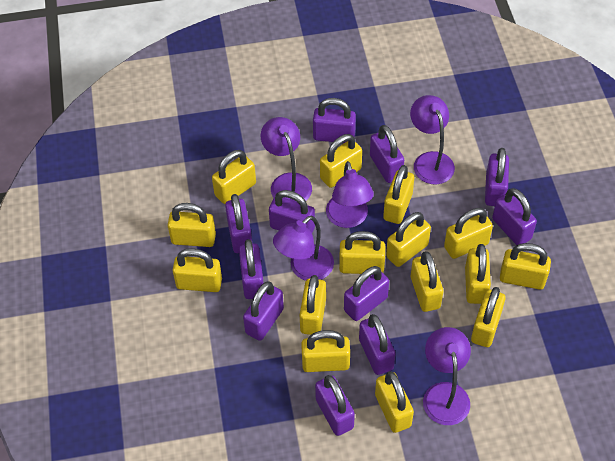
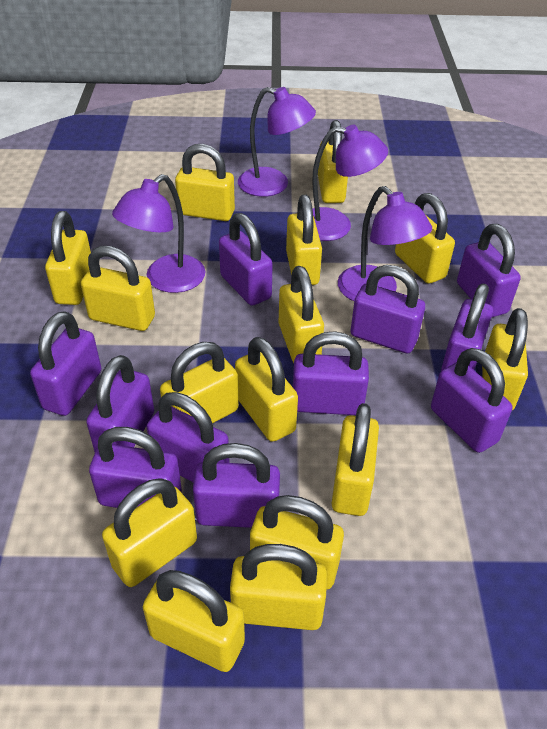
purple lamp: 5 -> 4

